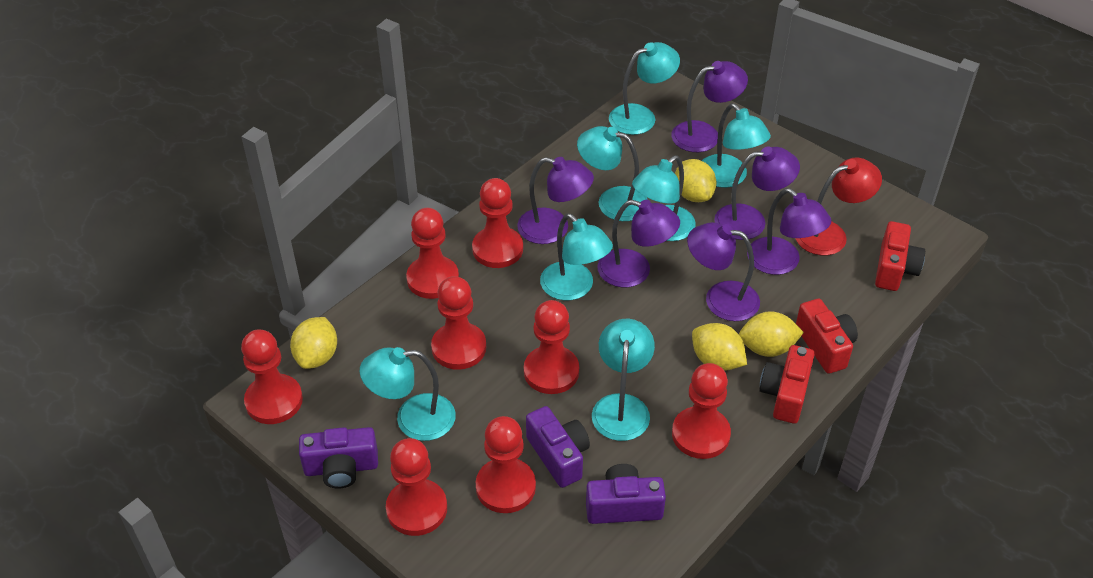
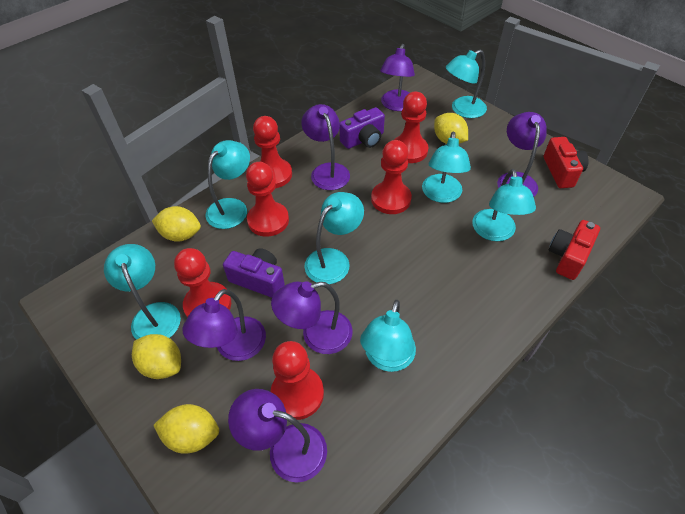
purple camera: 3 -> 2
red camera: 3 -> 2
red lamp: 1 -> 0
red pawn: 8 -> 6

